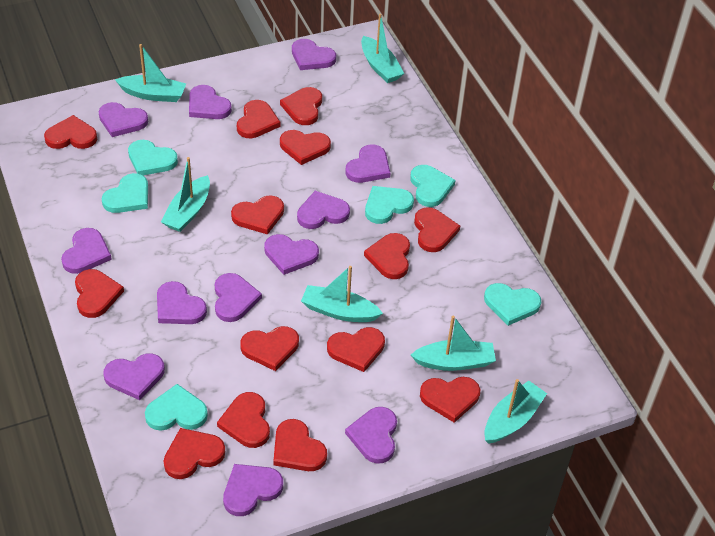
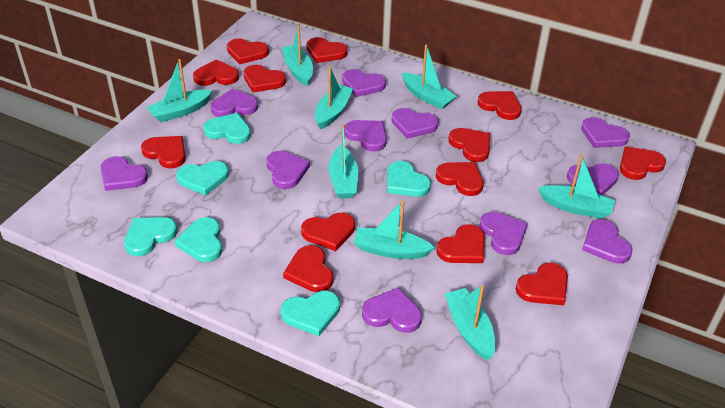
purple heart: 12 -> 11
red heart: 14 -> 13
turquoise boat: 6 -> 8

